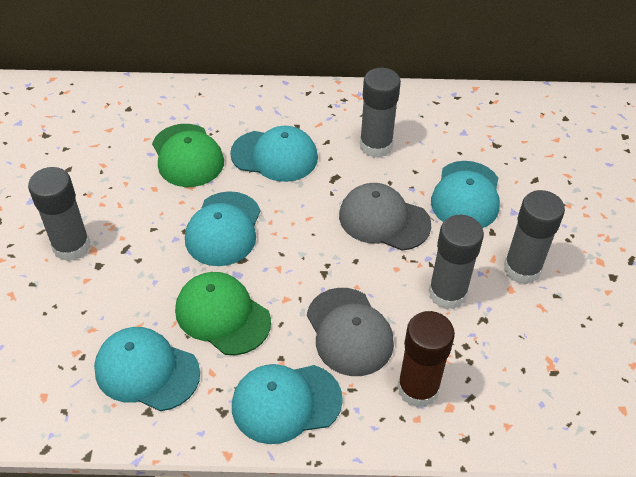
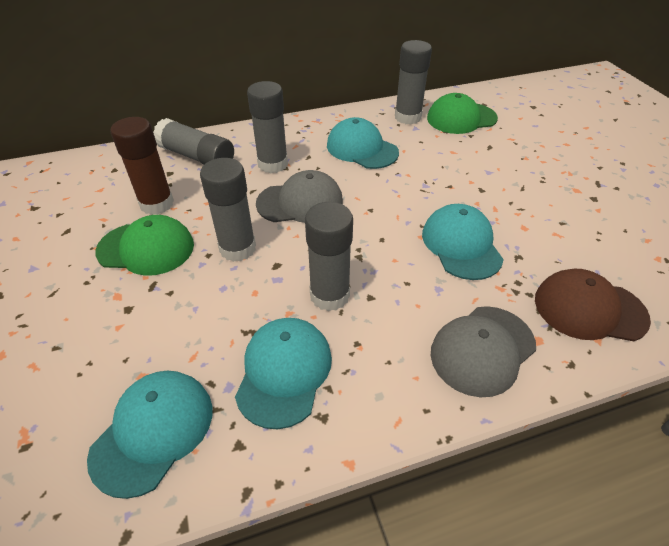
brown cap: 0 -> 1
grey glue stick: 4 -> 5
turquoise cap: 5 -> 4

